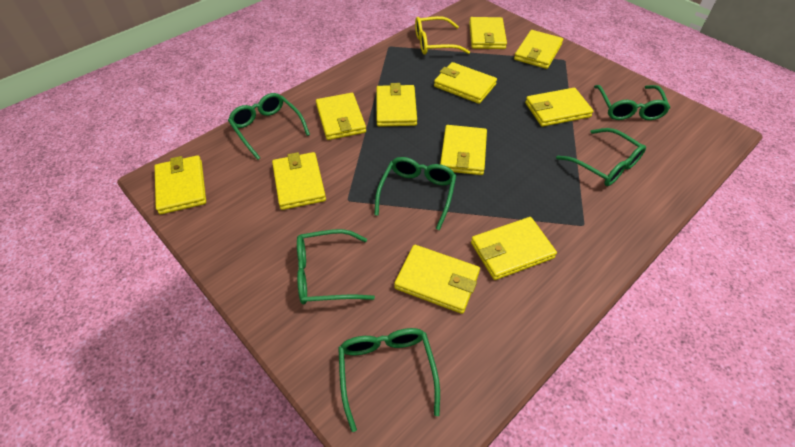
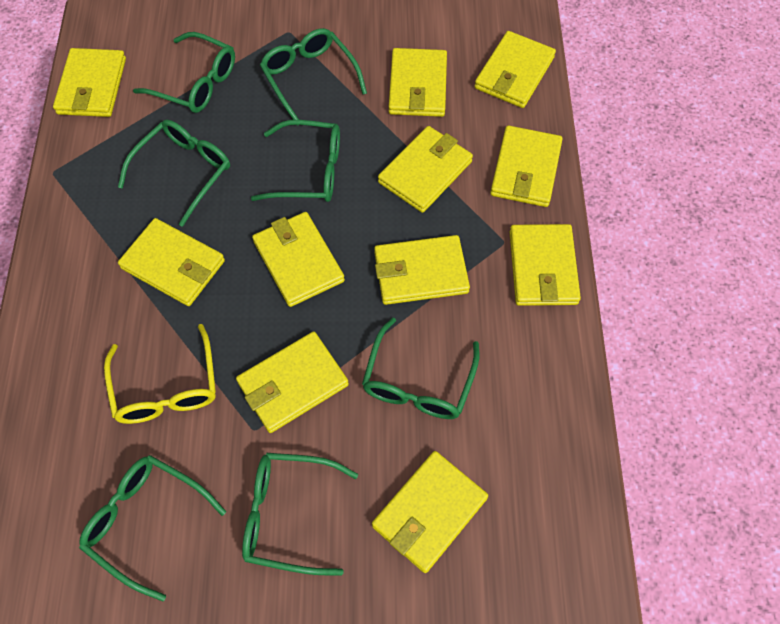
green glasses: 6 -> 7

